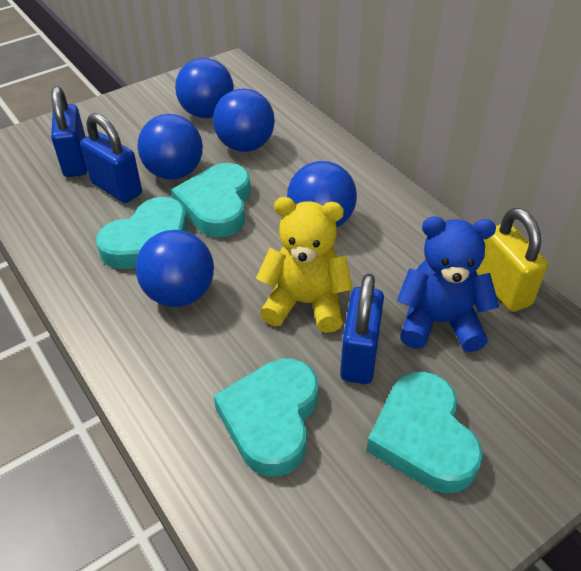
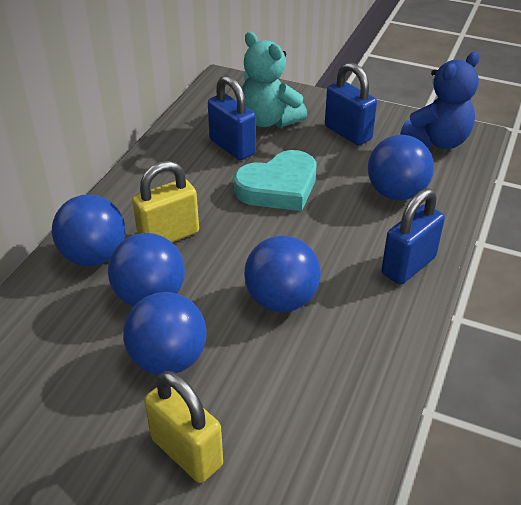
turquoise heart: 4 -> 1
turquoise teddy bear: 0 -> 1
yellow padlock: 1 -> 2
yellow teddy bear: 1 -> 0

